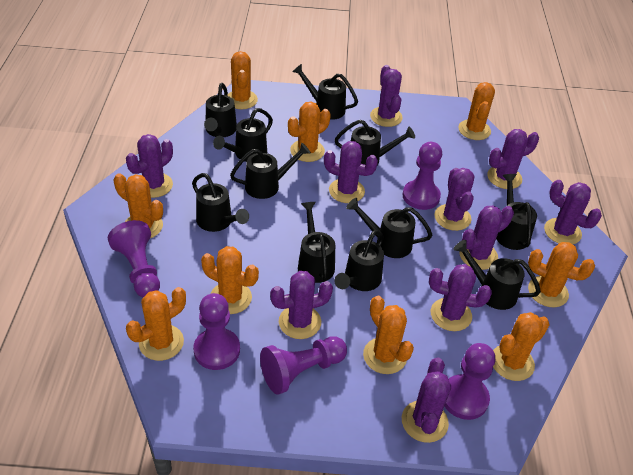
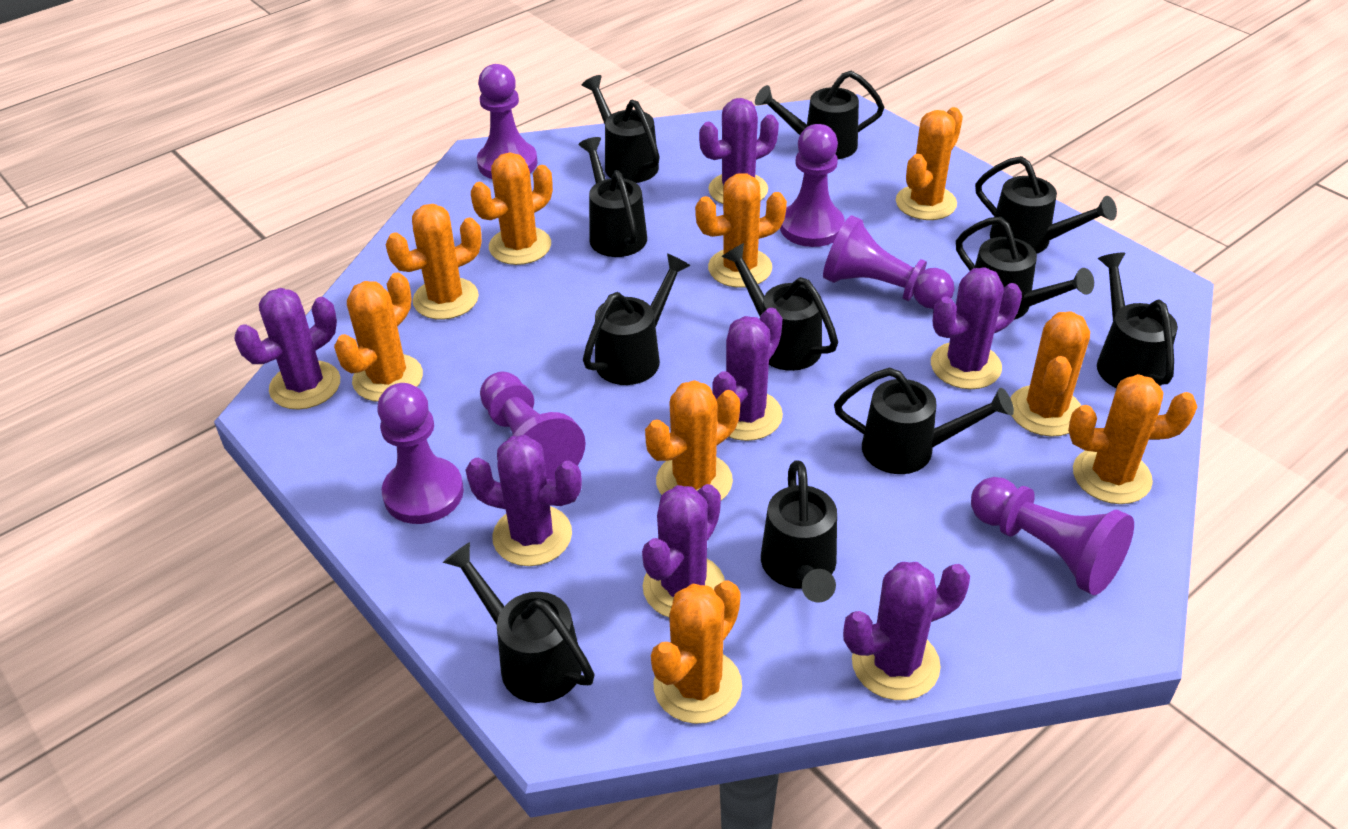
purple cactus: 10 -> 7
purple pawn: 5 -> 6

